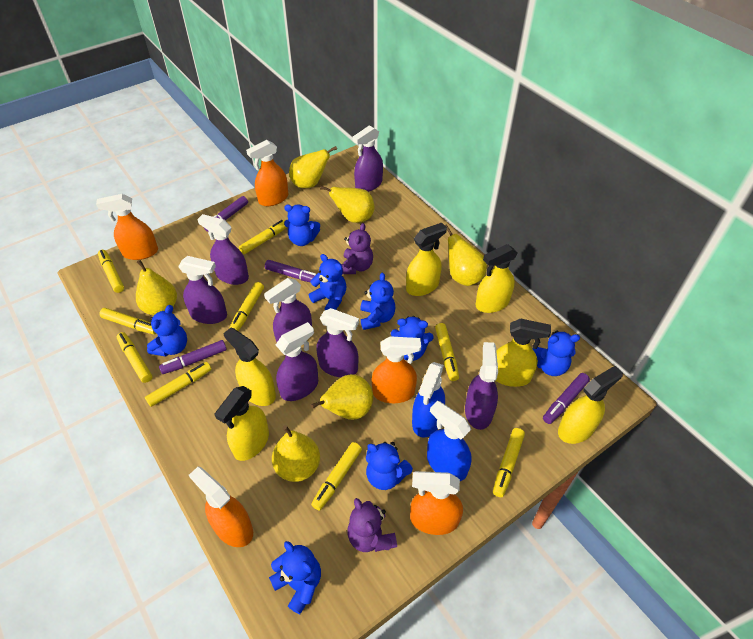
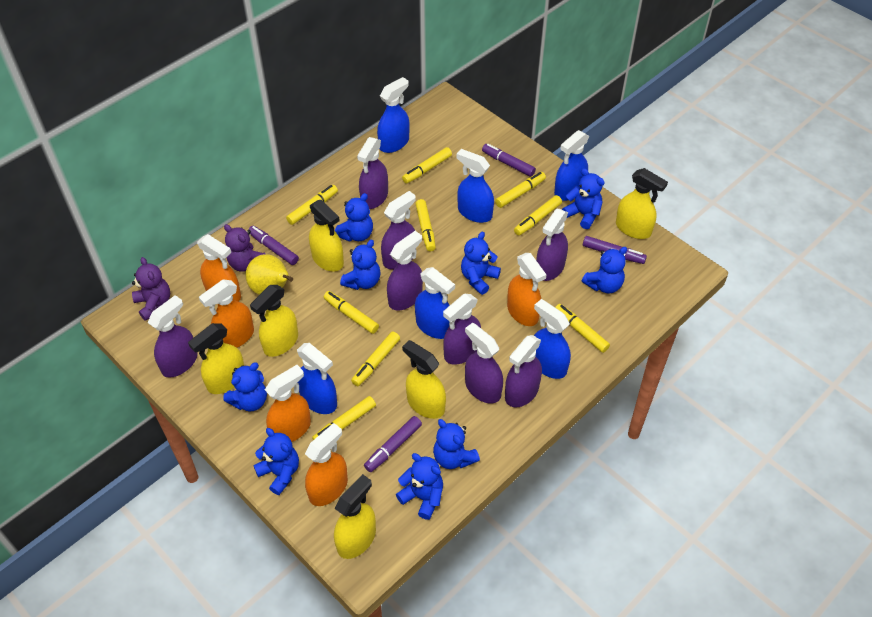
blue spray bottle: 2 -> 6
blue teddy bear: 8 -> 9
purple spray bottle: 7 -> 8
yellow pear: 6 -> 1

